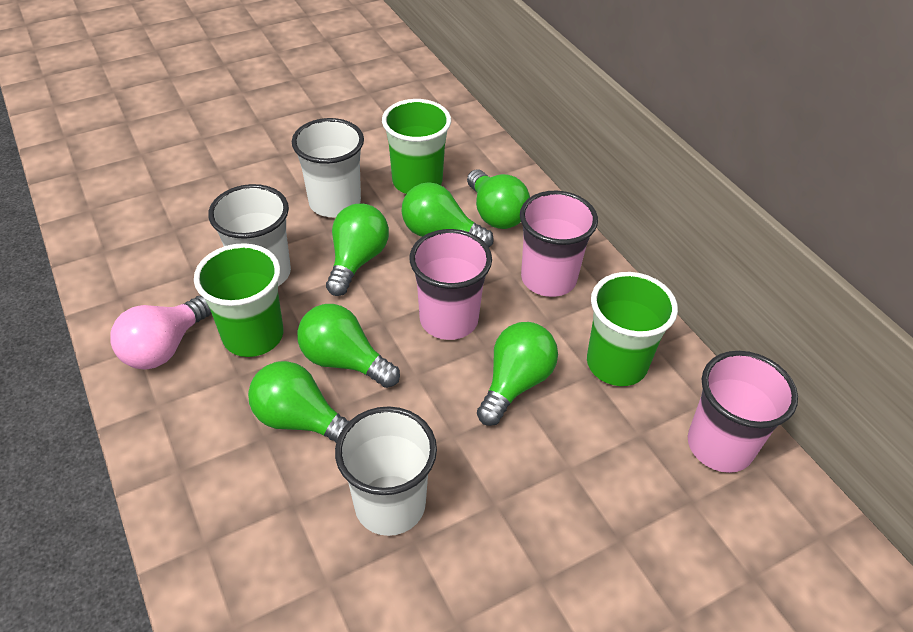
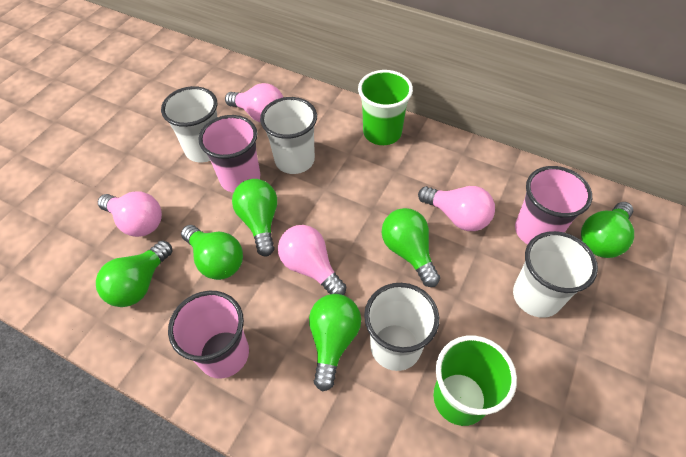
green cup: 3 -> 2
pink light bulb: 1 -> 4
white cup: 3 -> 4

